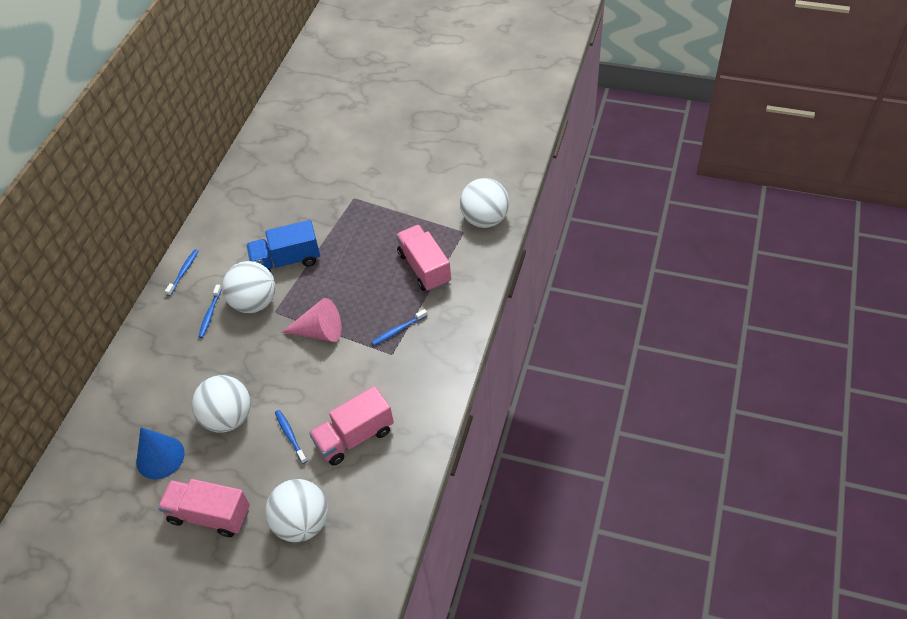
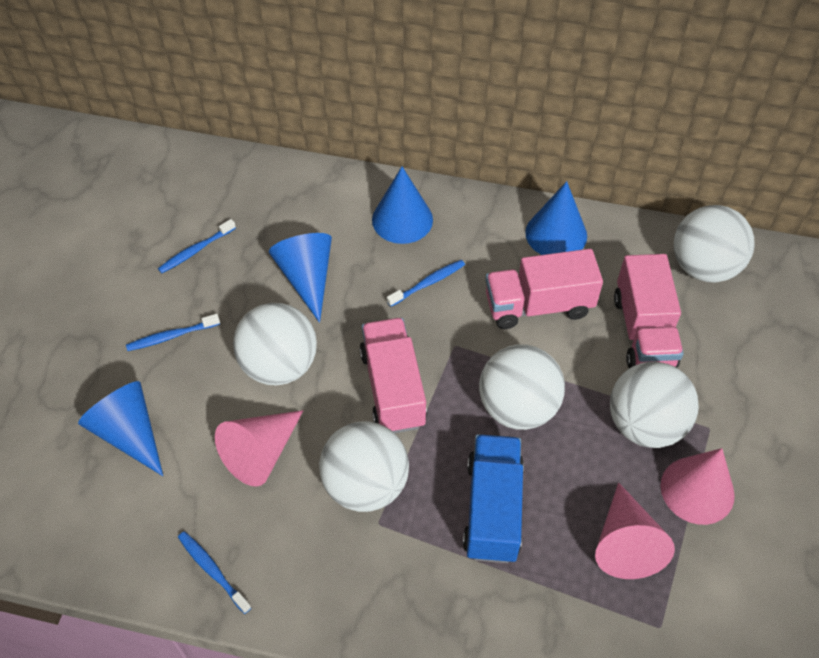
blue cone: 1 -> 4
pink cone: 1 -> 3
white ball: 4 -> 5

